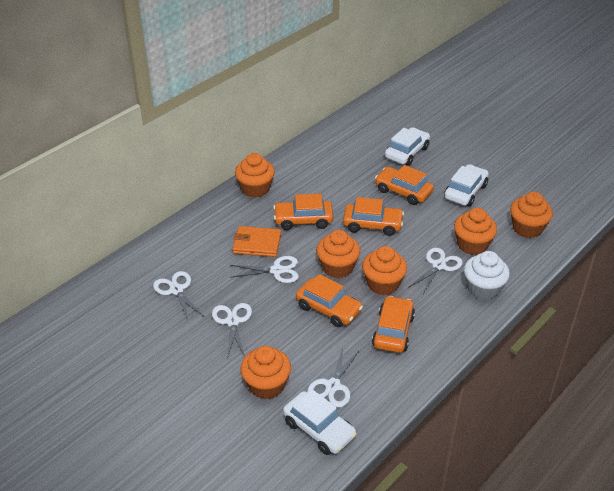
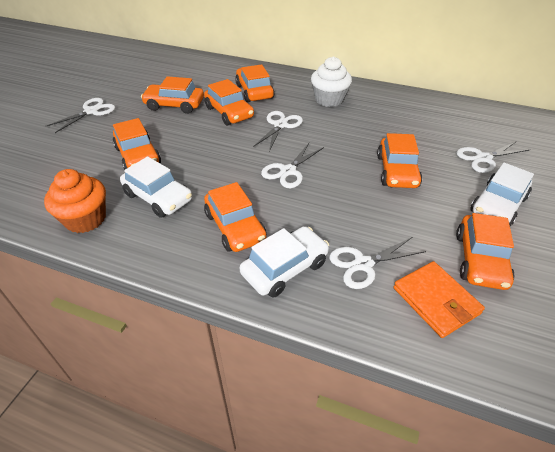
orange car: 5 -> 7
orange cupcake: 6 -> 1

